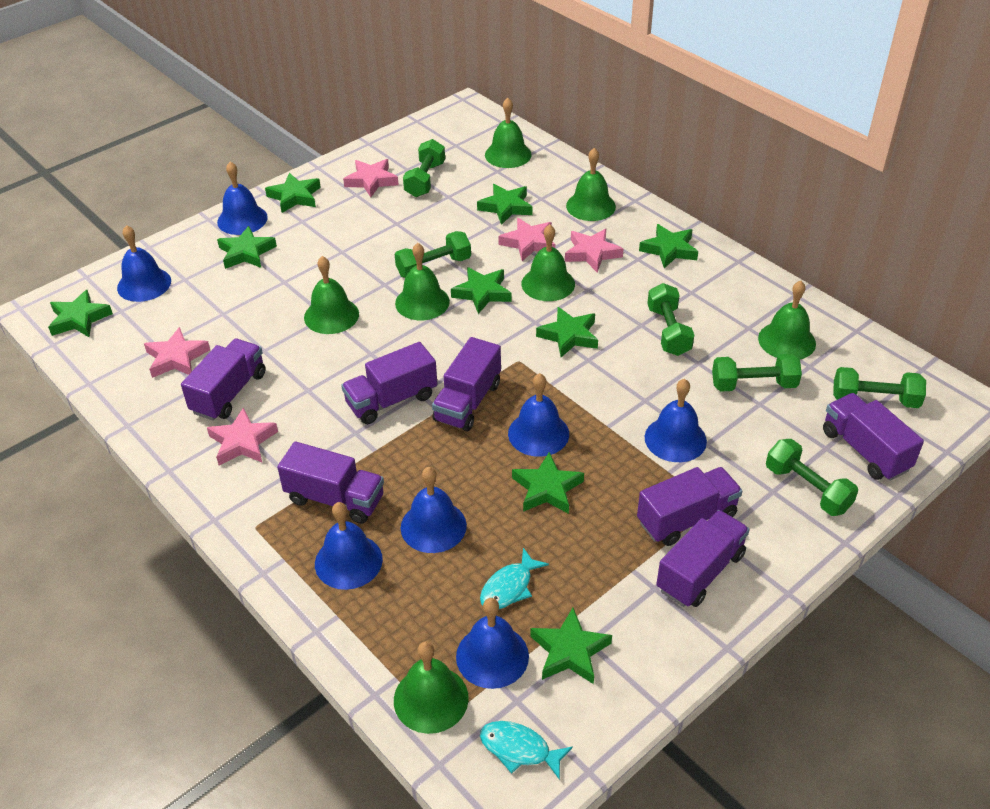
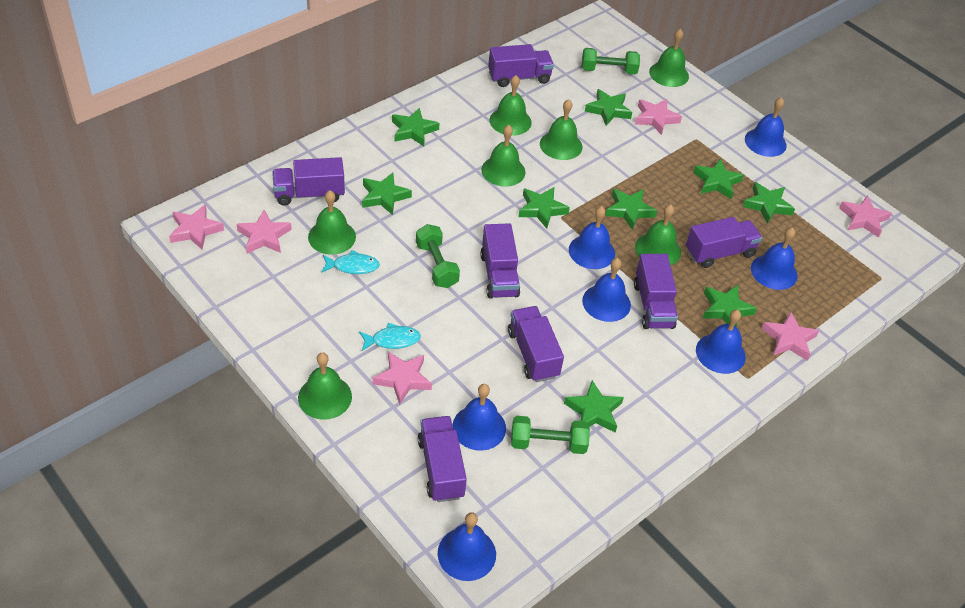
green dumbbell: 6 -> 3
pink star: 5 -> 6

